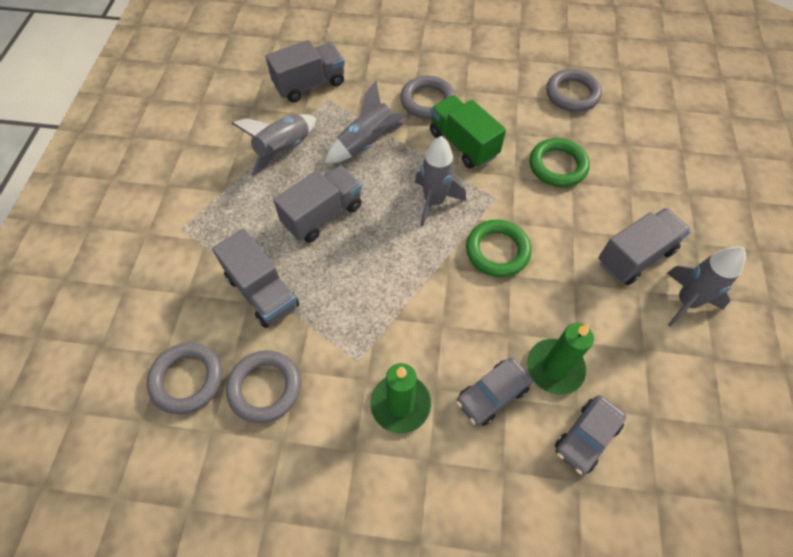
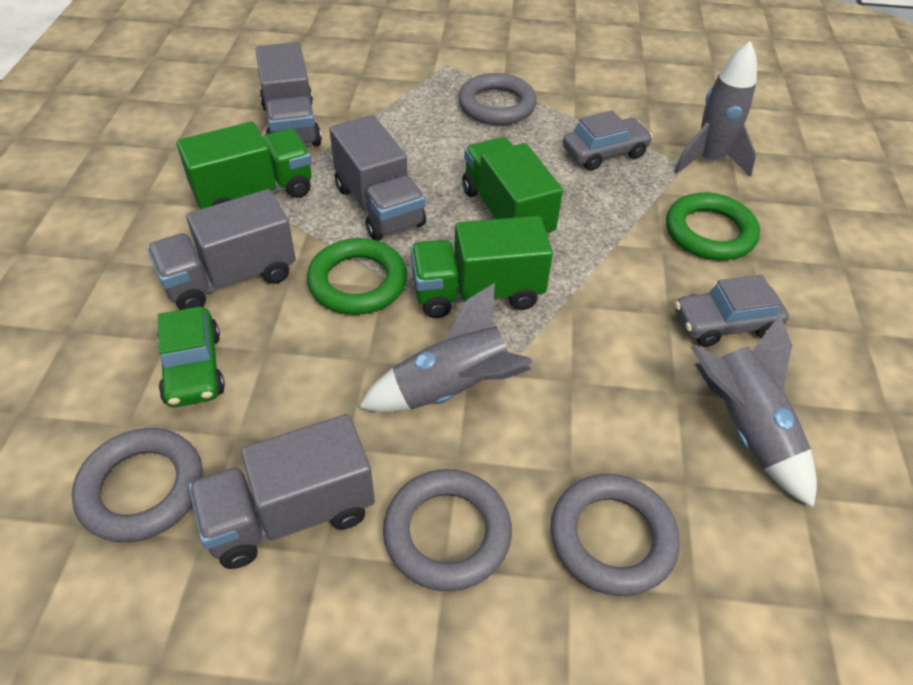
green candle: 2 -> 0
green car: 0 -> 1
green truck: 1 -> 3
grey rocket: 4 -> 3

